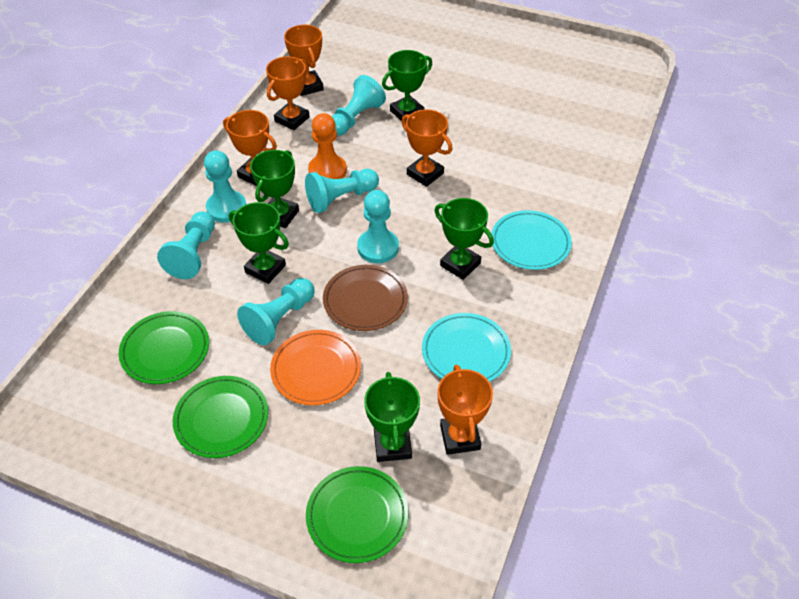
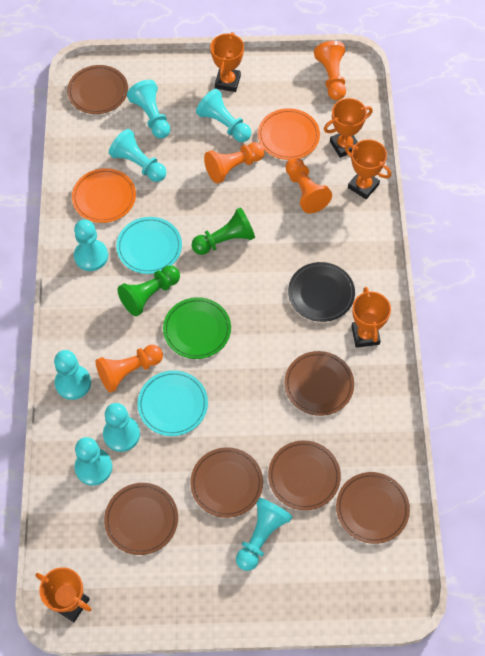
black plate: 0 -> 1
brown plate: 1 -> 6
green pawn: 0 -> 2
green plate: 3 -> 1
green trophy: 5 -> 0
orange pawn: 1 -> 4
orange plate: 1 -> 2
turquoise pawn: 6 -> 8

